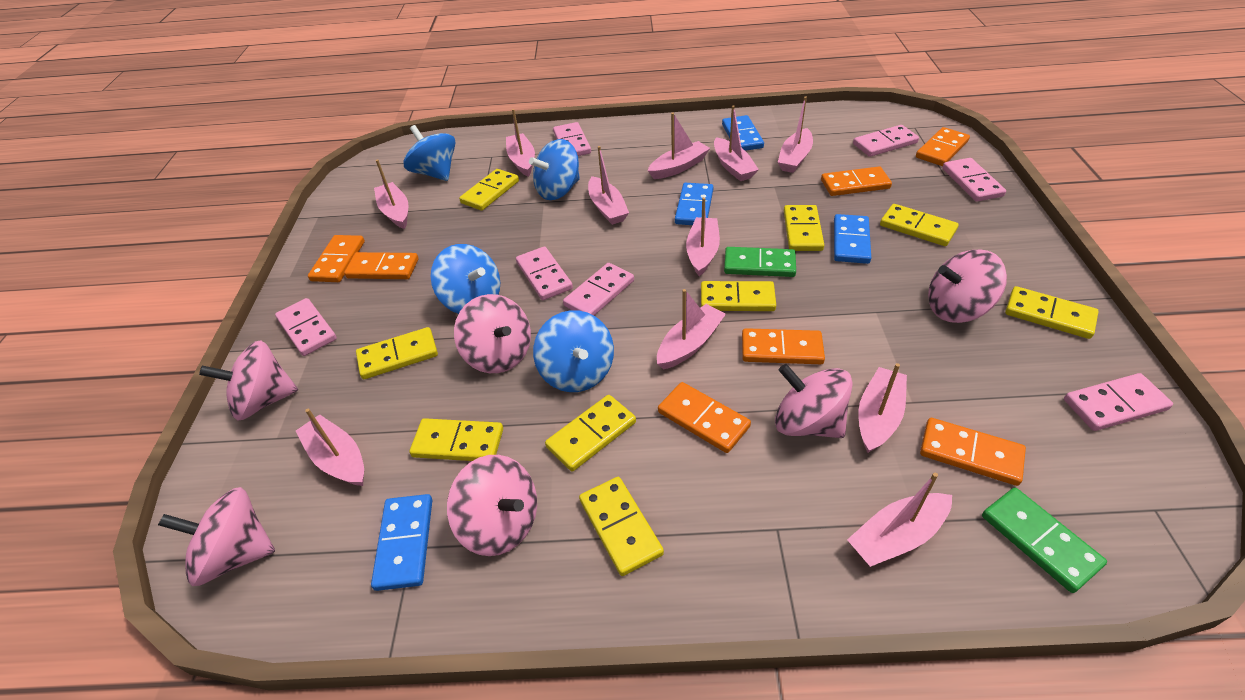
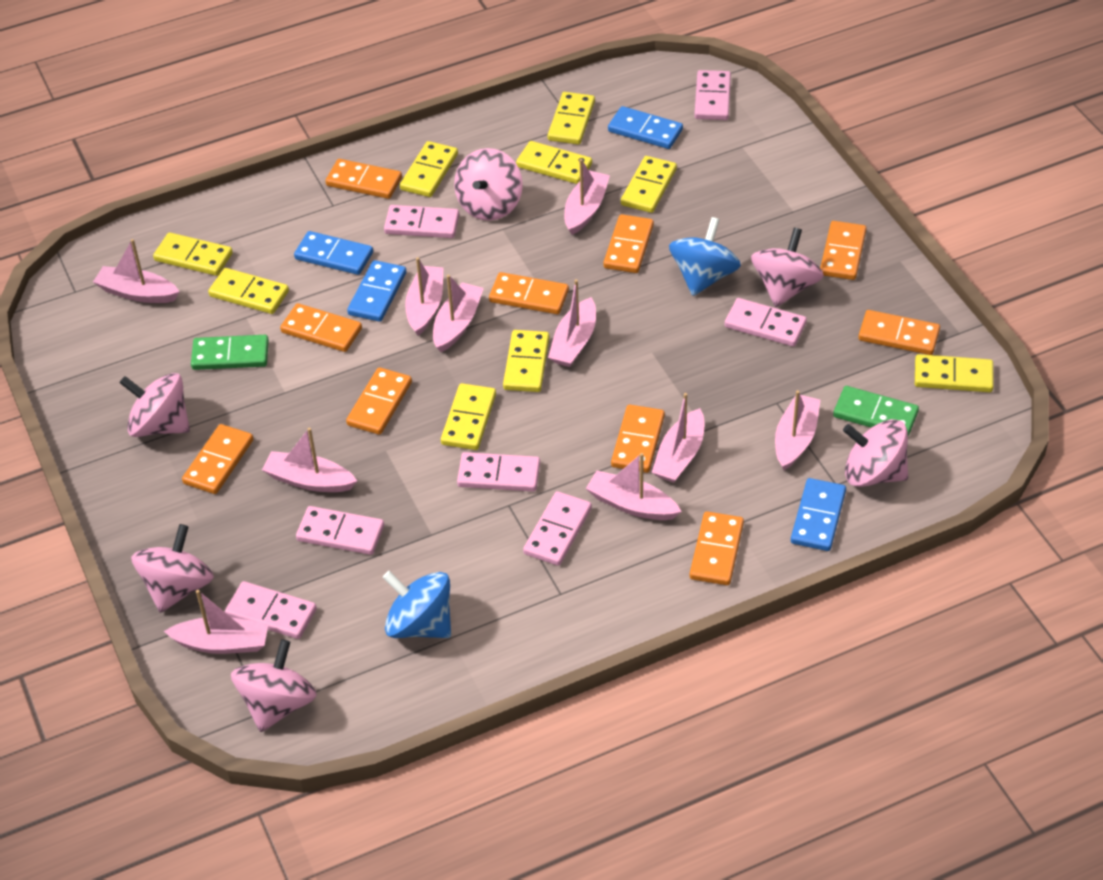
blue spinning top: 4 -> 2
orange domino: 7 -> 10
pink boat: 11 -> 10

